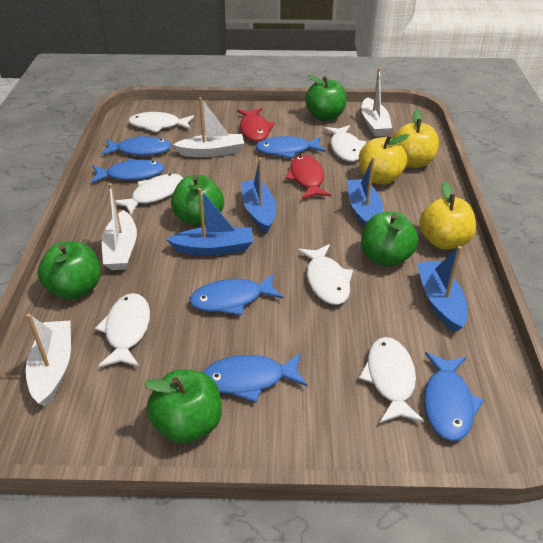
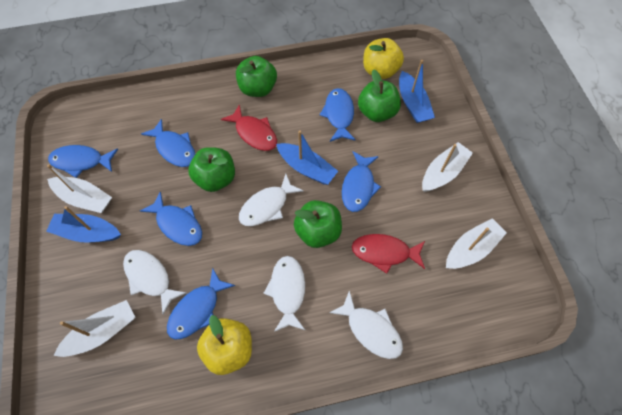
blue boat: 4 -> 3
green apple: 5 -> 4
white fish: 6 -> 4
yellow apple: 3 -> 2

